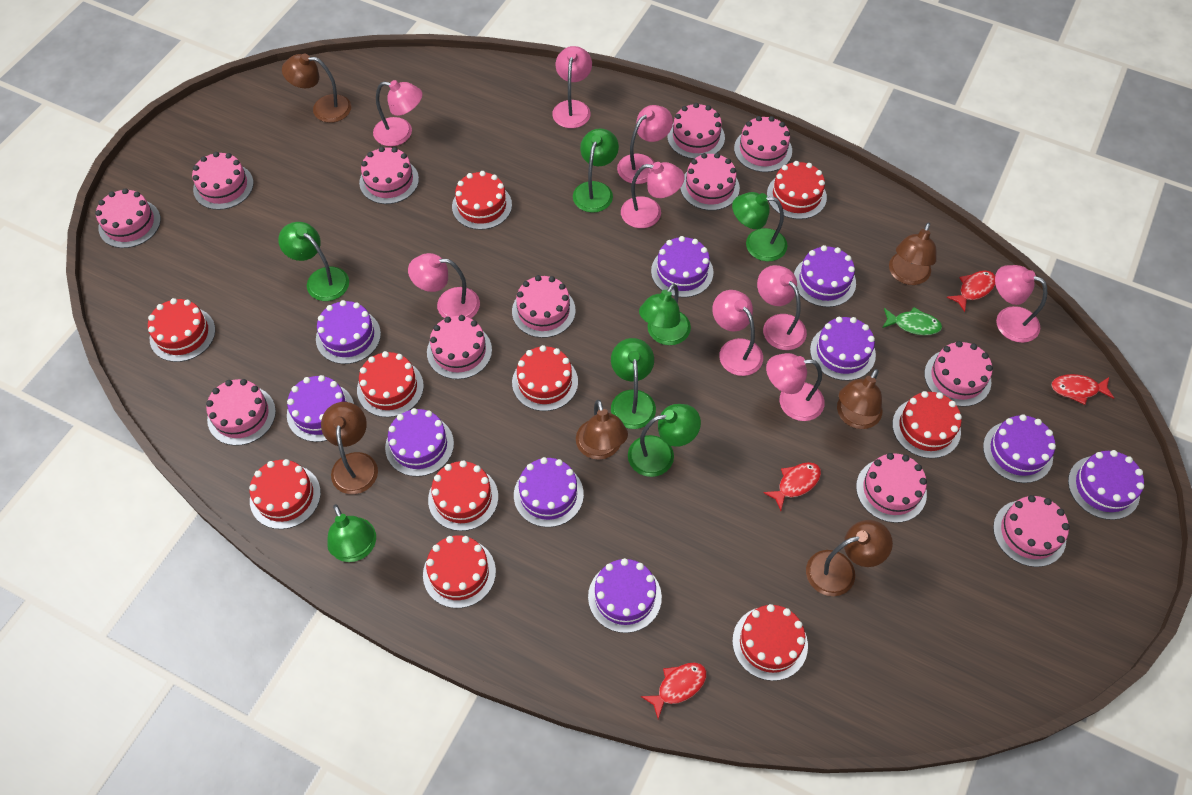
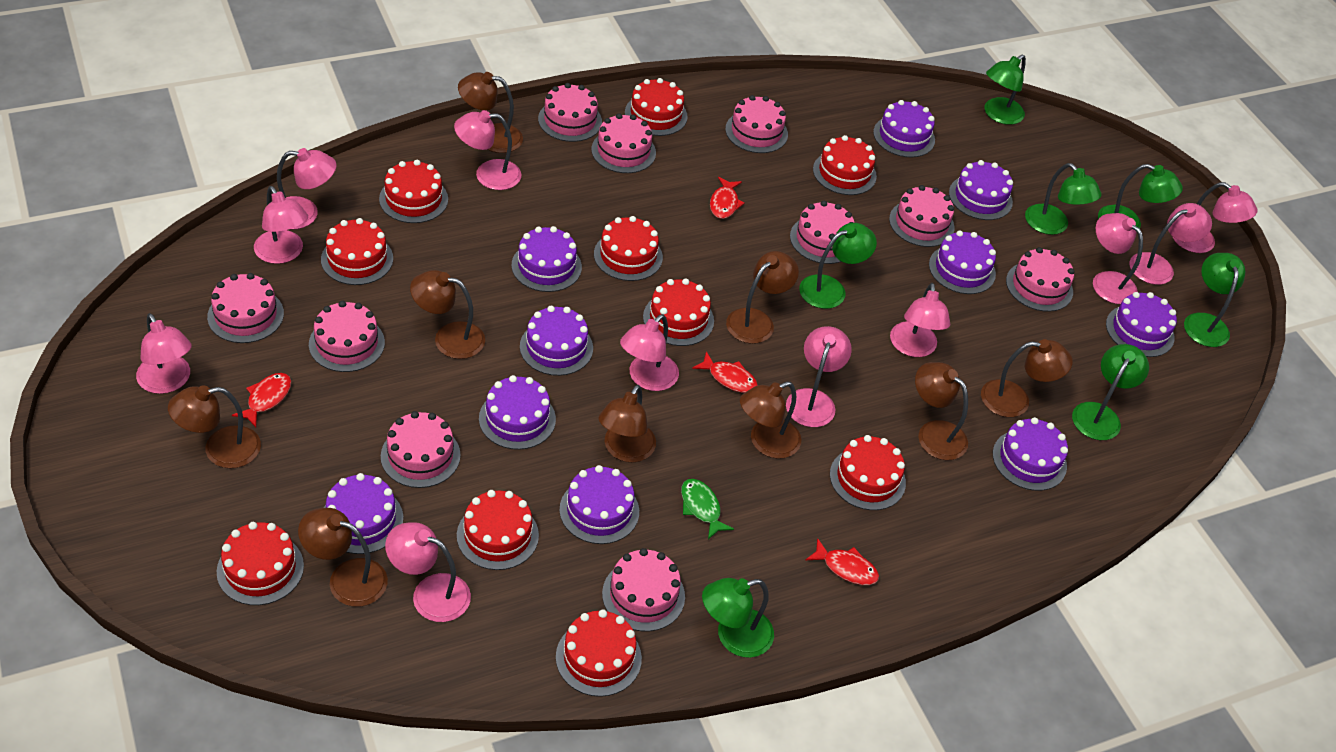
brown lamp: 6 -> 9
pink cake: 12 -> 10
pink lamp: 9 -> 11

